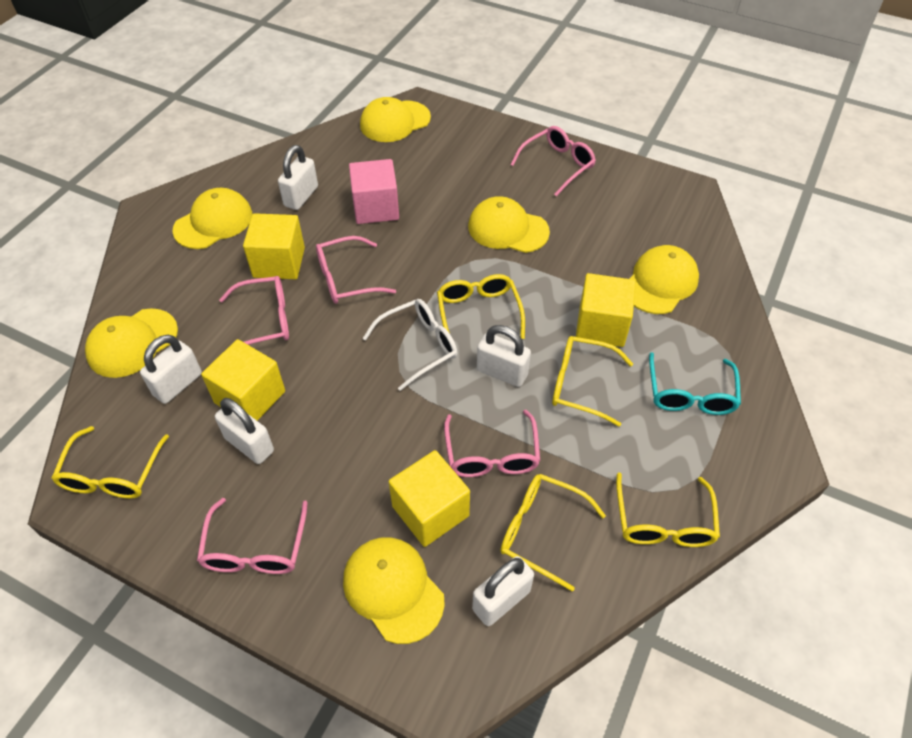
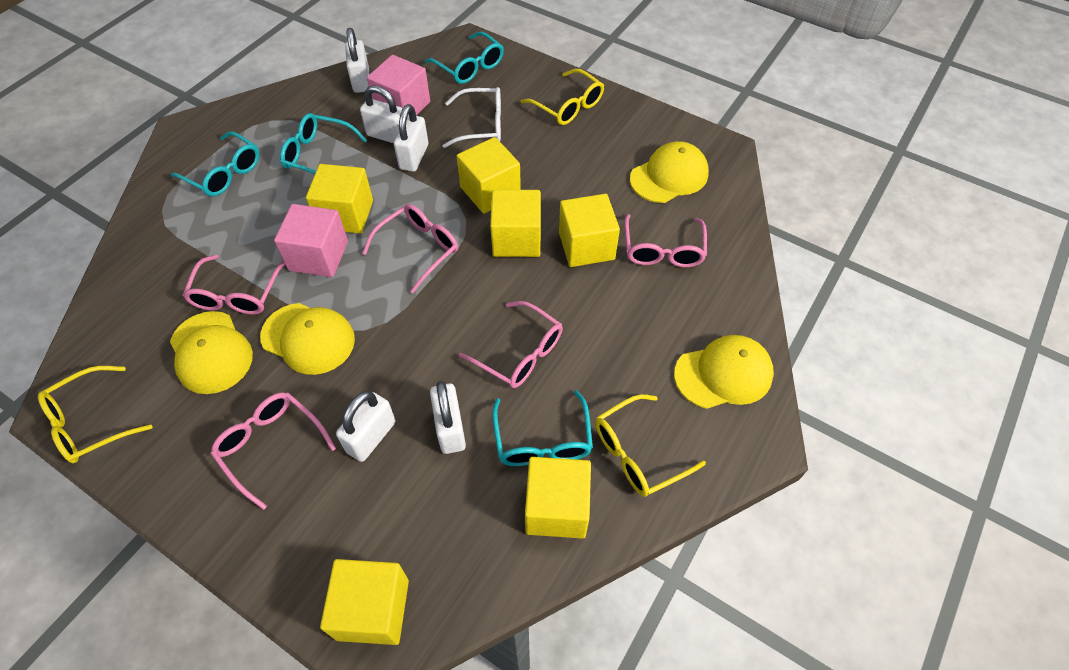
pink cube: 1 -> 2
turquoise glasses: 1 -> 4
yellow cap: 6 -> 4
yellow cube: 4 -> 6
yellow glasses: 5 -> 3

